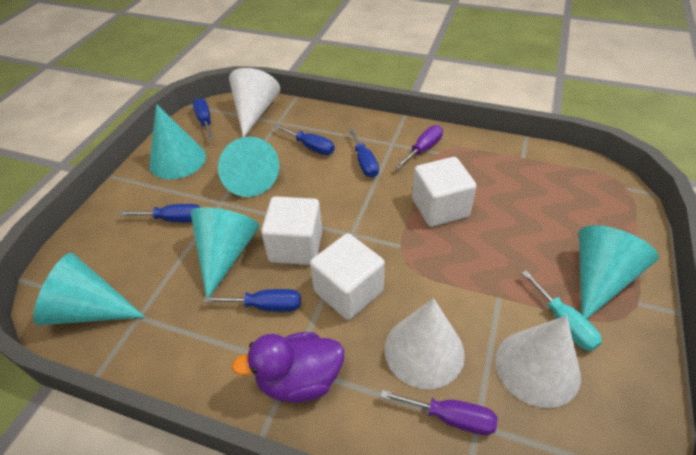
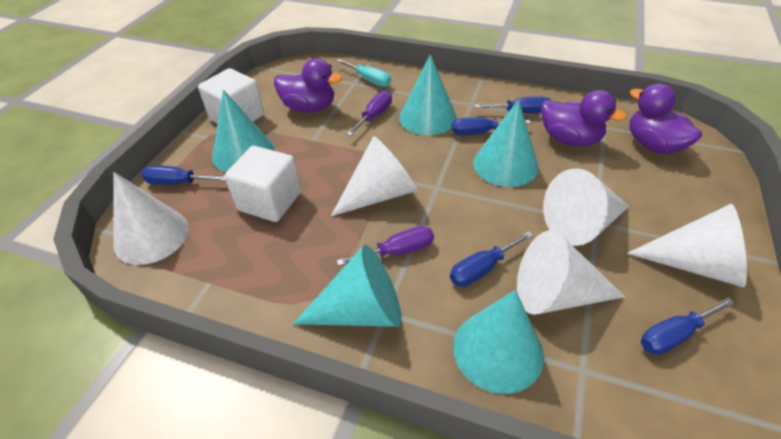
purple duck: 1 -> 3
white cone: 3 -> 5
white cube: 3 -> 2

